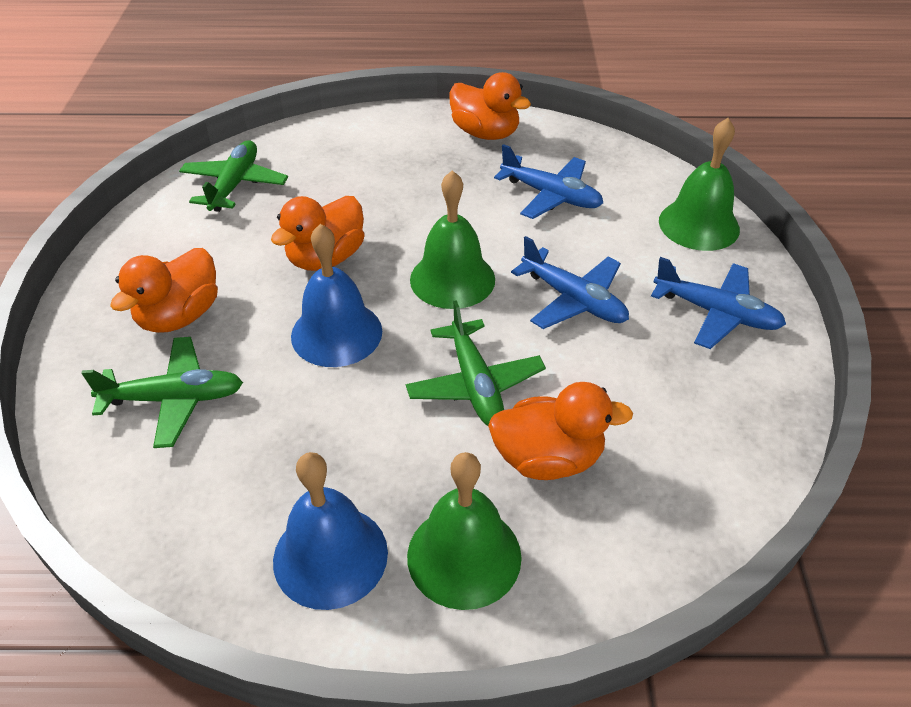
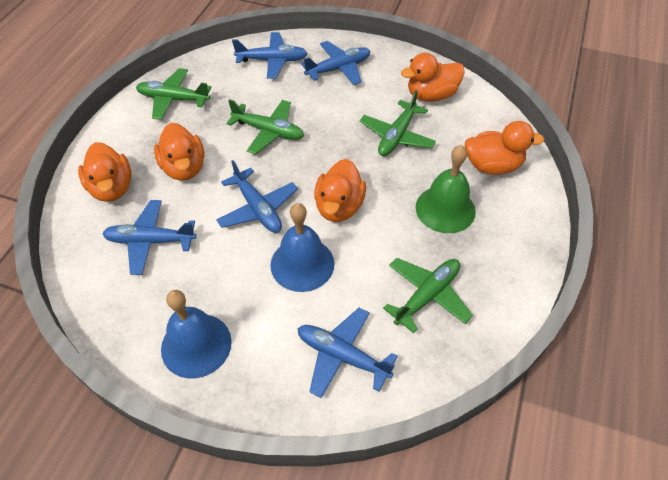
blue plane: 3 -> 5
green bell: 3 -> 1
green plane: 3 -> 4
orange duck: 4 -> 5

